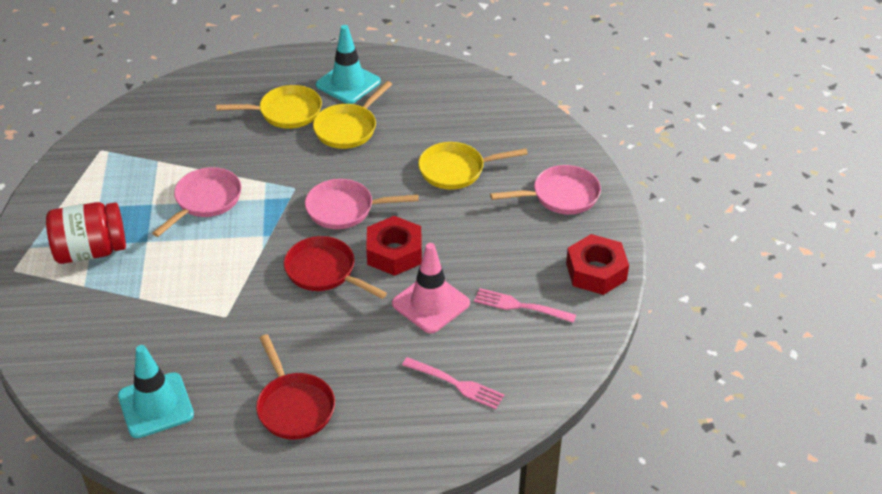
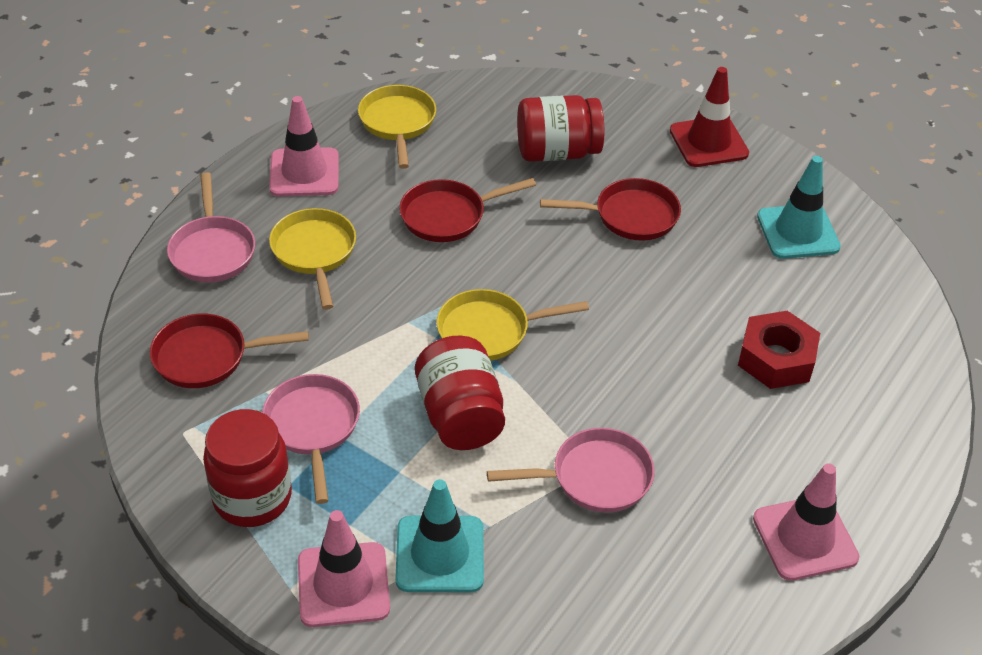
pink fork: 2 -> 0
pink traffic cone: 1 -> 3
red jar: 1 -> 3
red nut: 2 -> 1
red pan: 2 -> 3
red traffic cone: 0 -> 1

